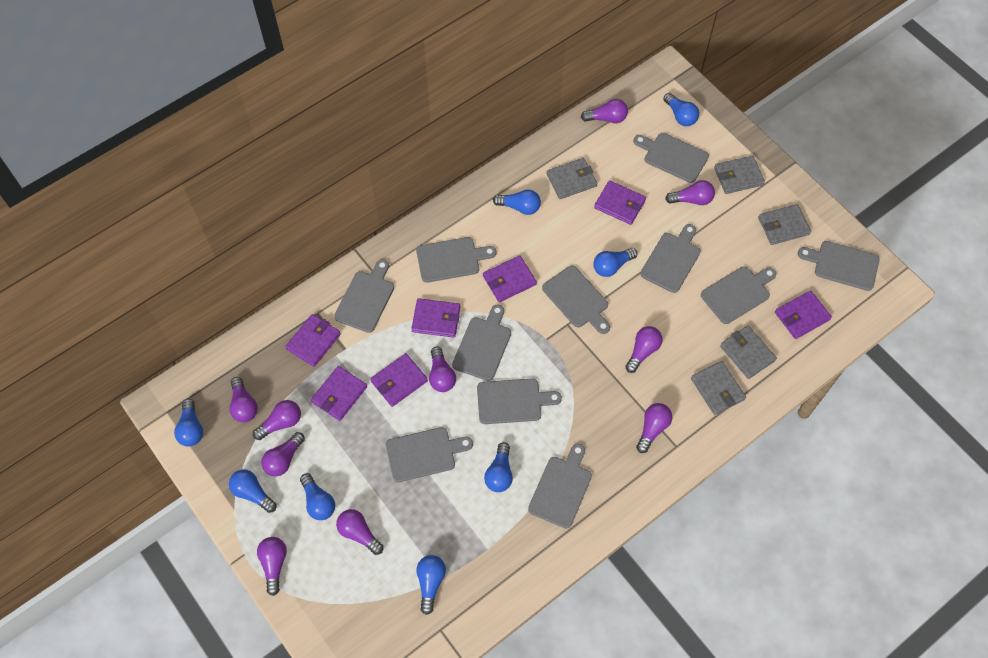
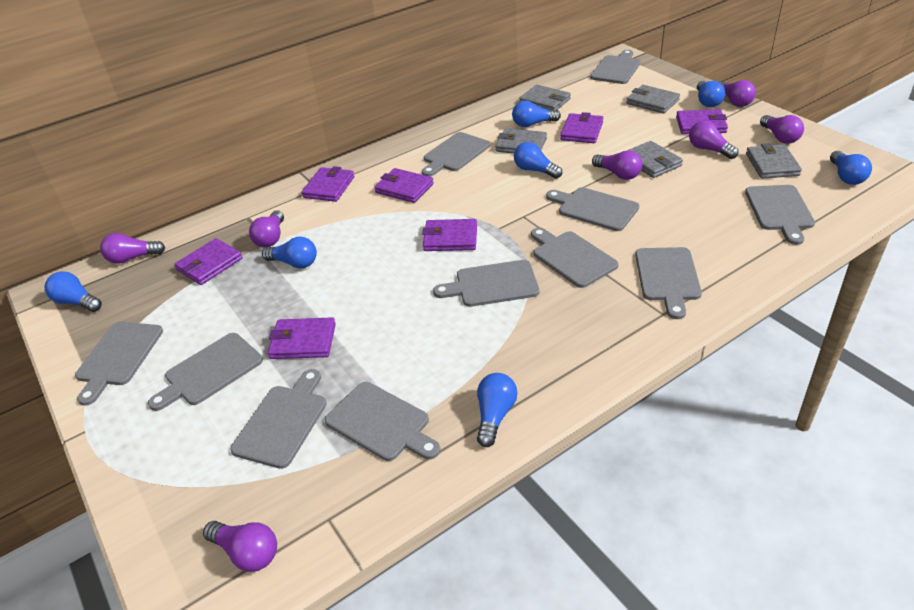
blue light bulb: 8 -> 7
purple light bulb: 10 -> 7

